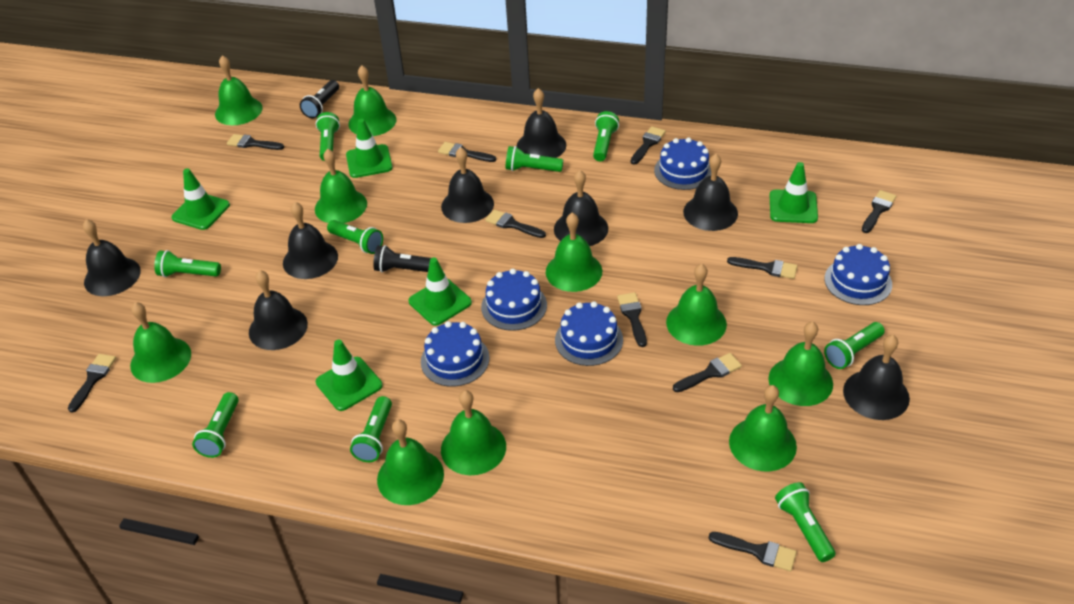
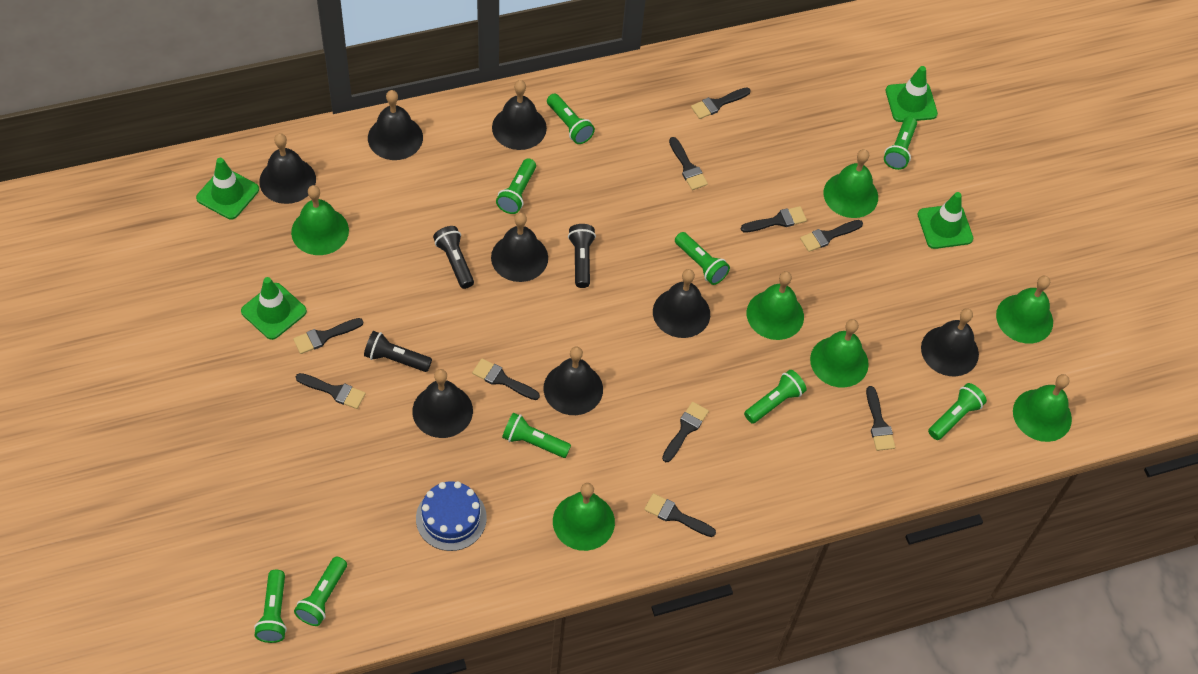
black flashlight: 2 -> 3
blue cake: 5 -> 1
green bell: 10 -> 7
green traffic cone: 5 -> 4

